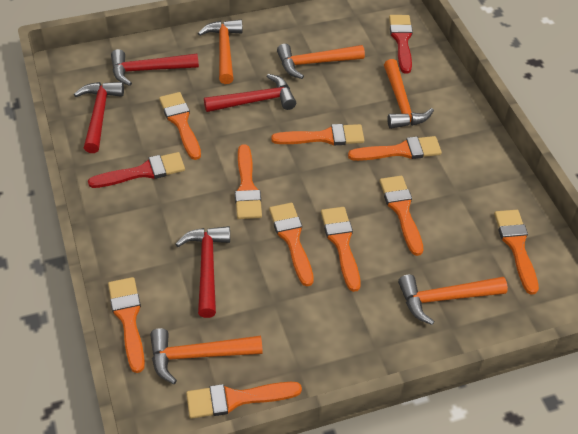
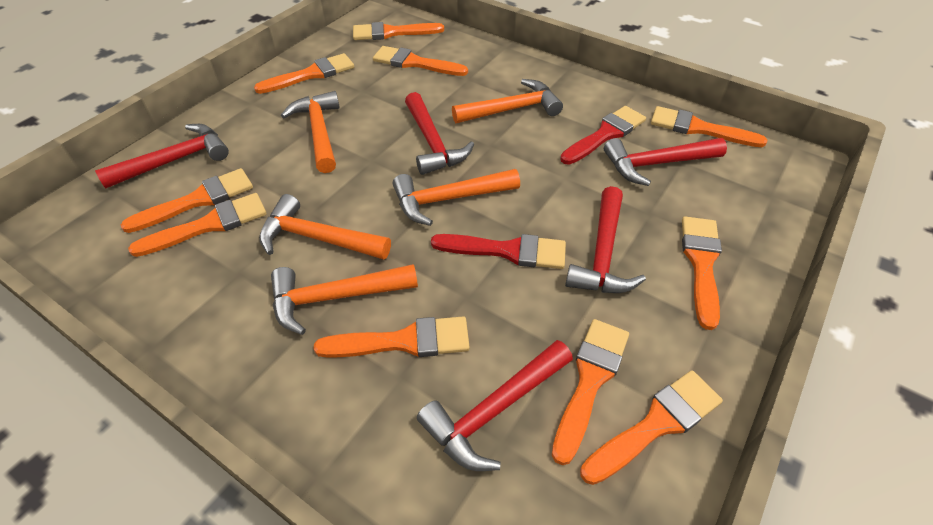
red hammer: 4 -> 5

